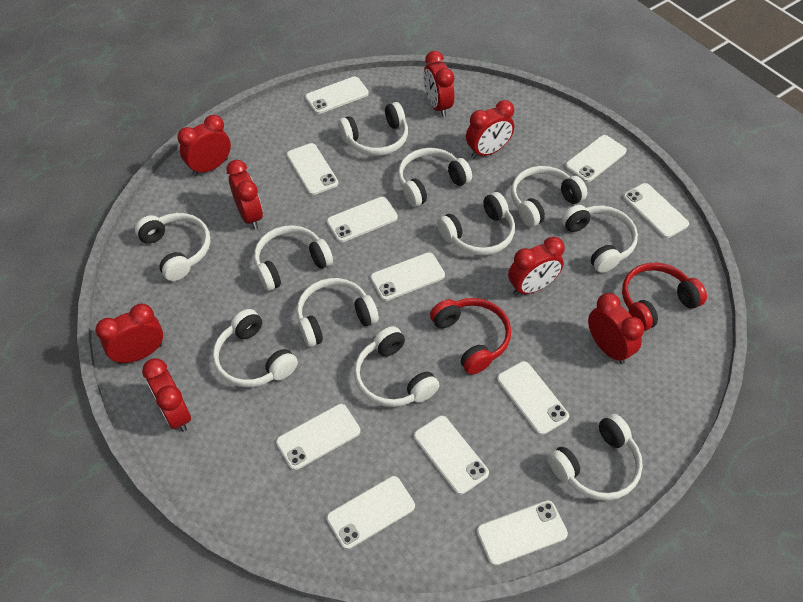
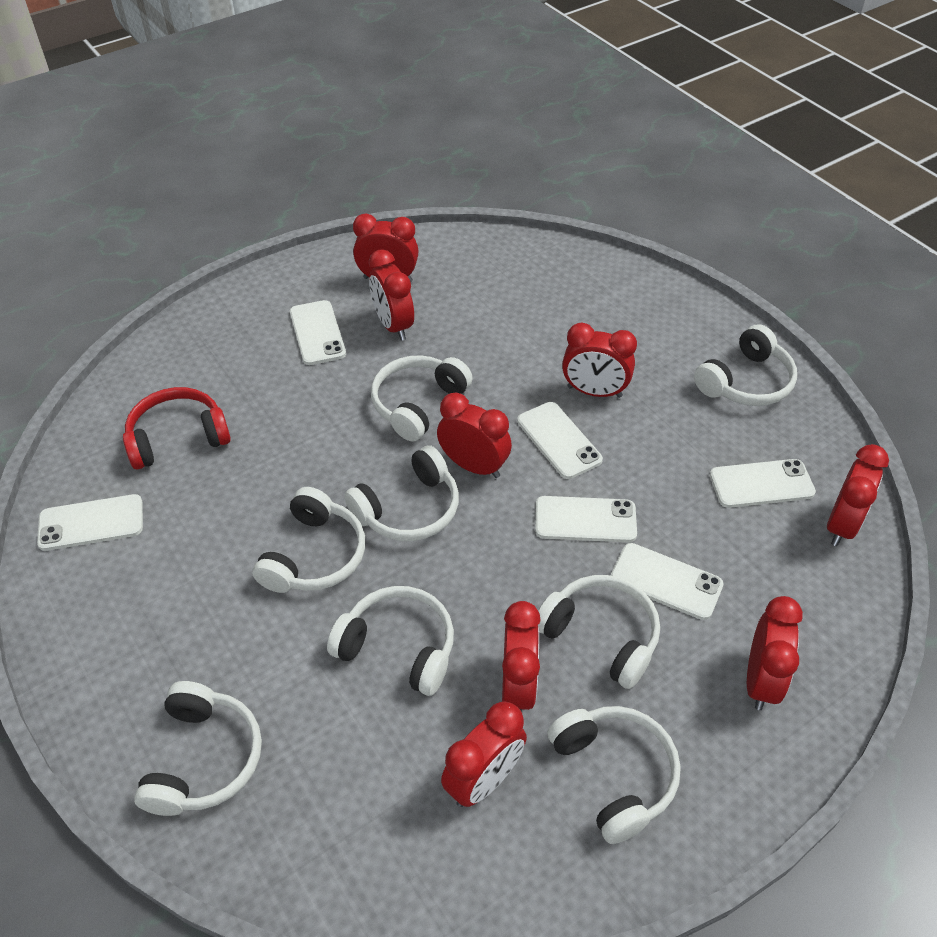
red headphones: 2 -> 1
white headphones: 11 -> 8
white phone: 11 -> 6

